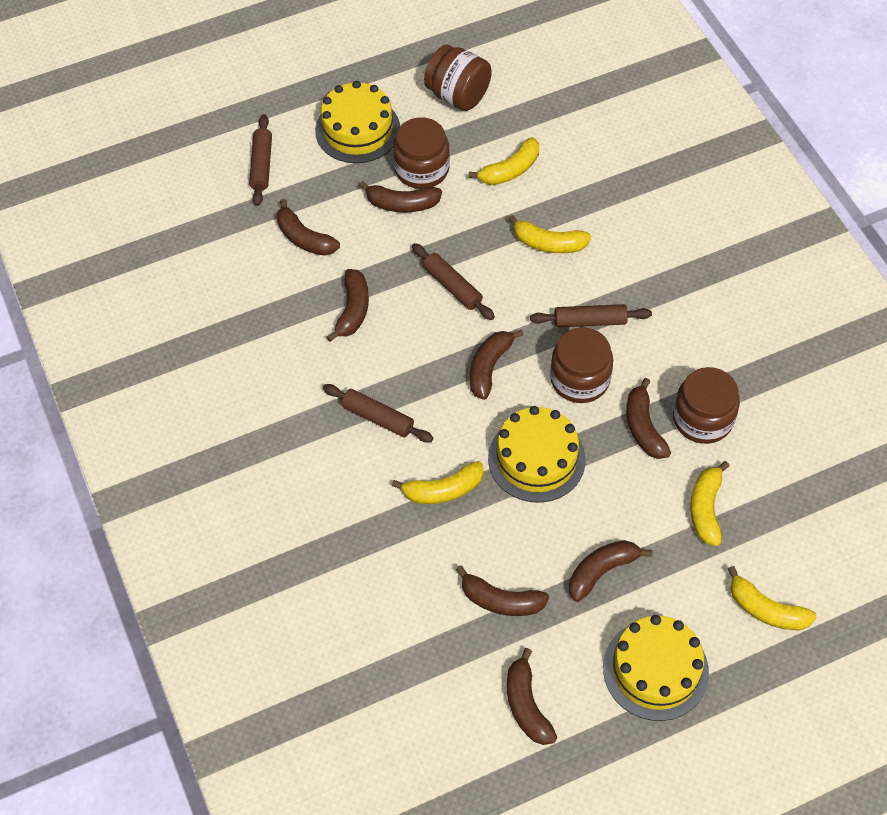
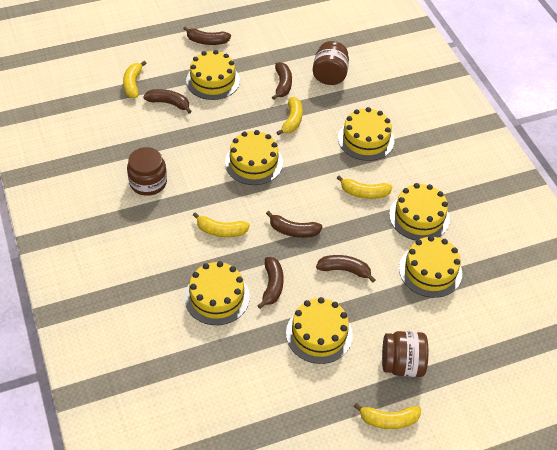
brown banana: 8 -> 6
brown jar: 4 -> 3
brown rolling pin: 4 -> 0
yellow cake: 3 -> 7

